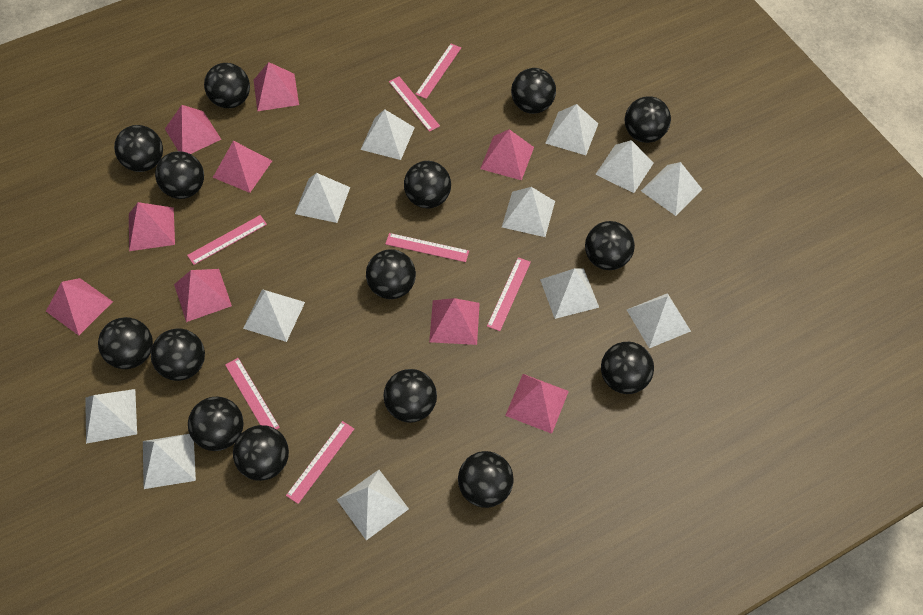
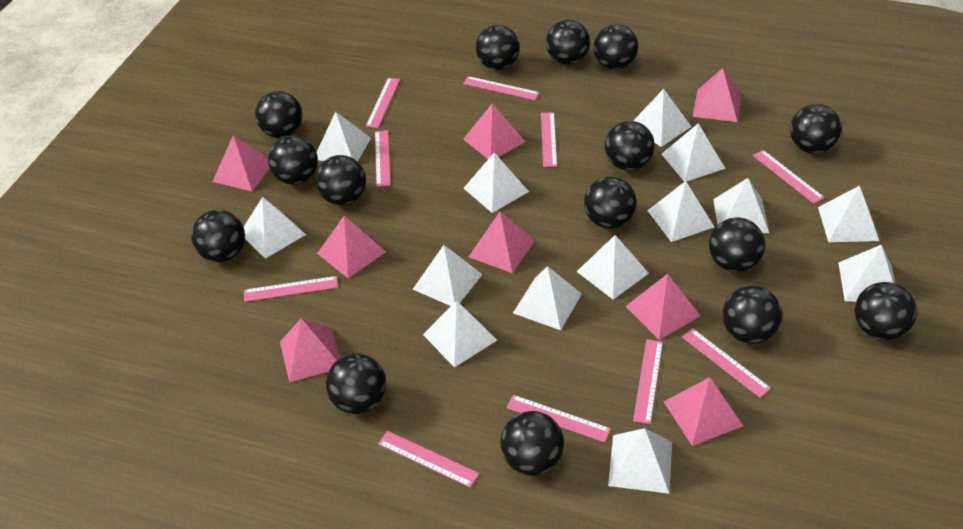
pink pyramid: 9 -> 8
pink ruler: 7 -> 10
white pyramid: 12 -> 14

